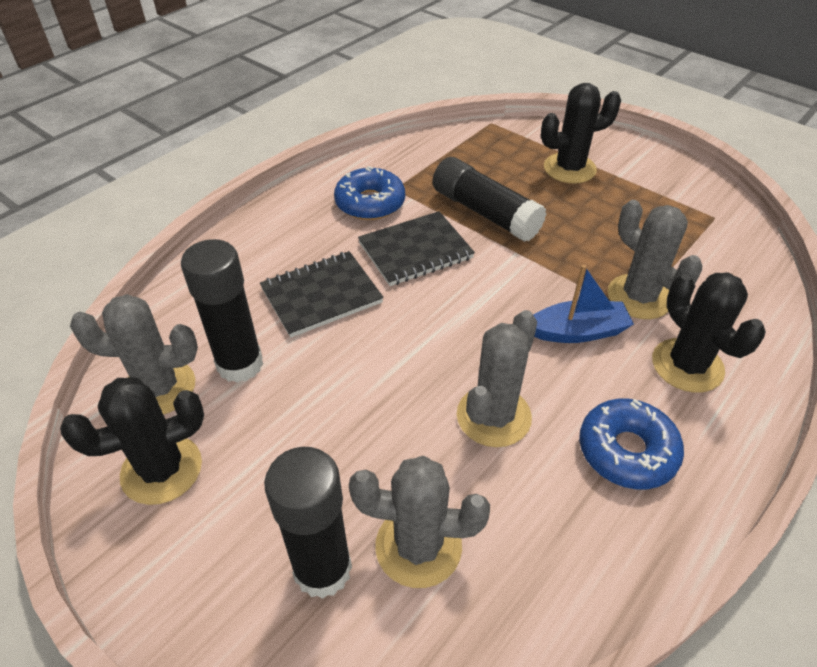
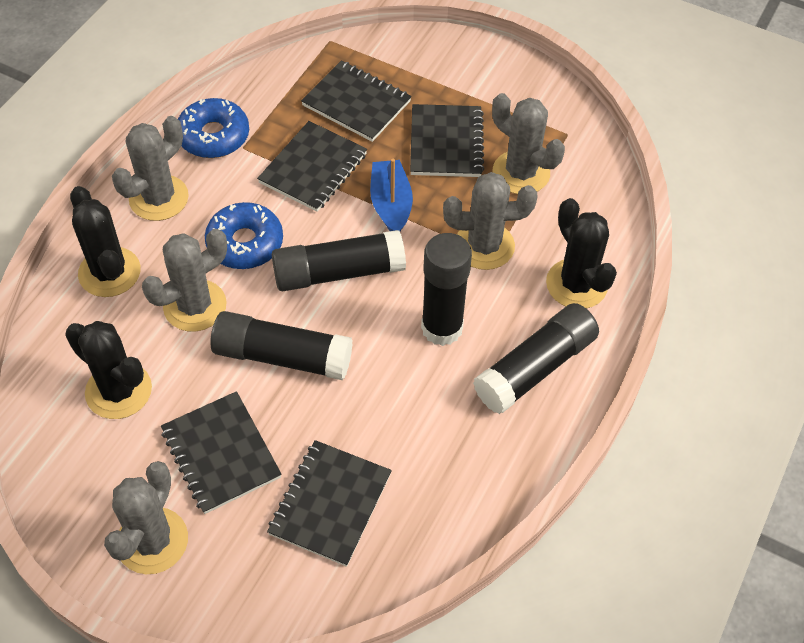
black glue stick: 3 -> 4
black notebook: 2 -> 5
grey cactus: 4 -> 5

